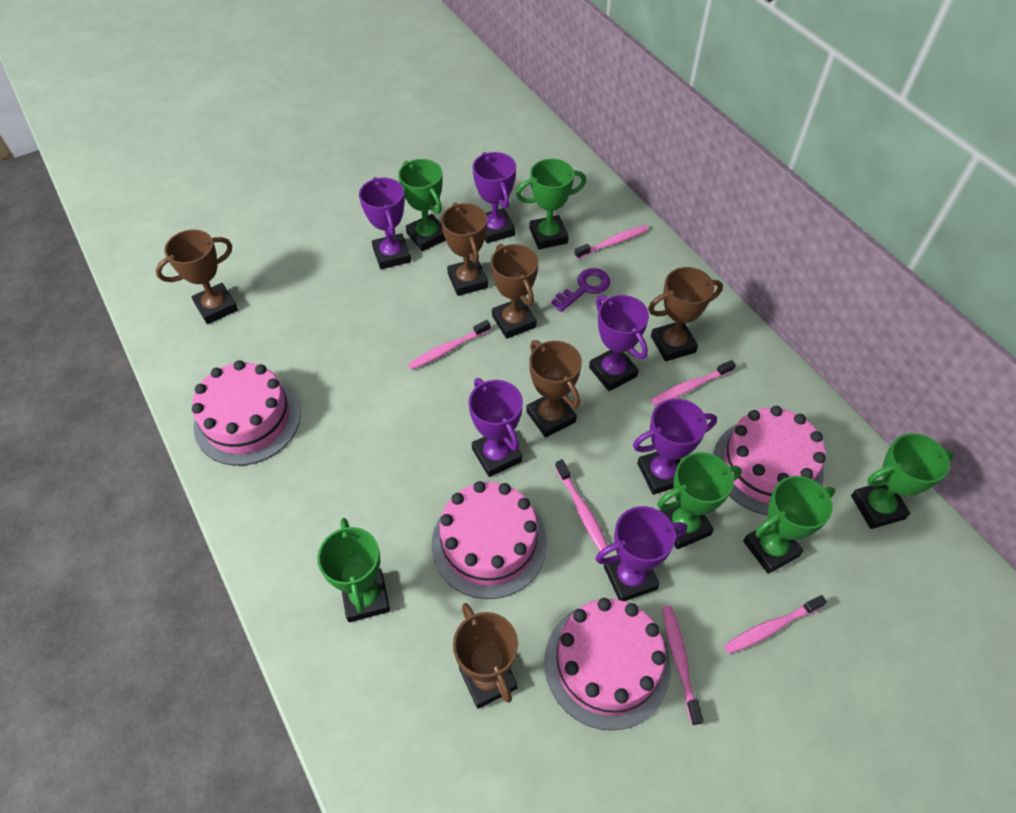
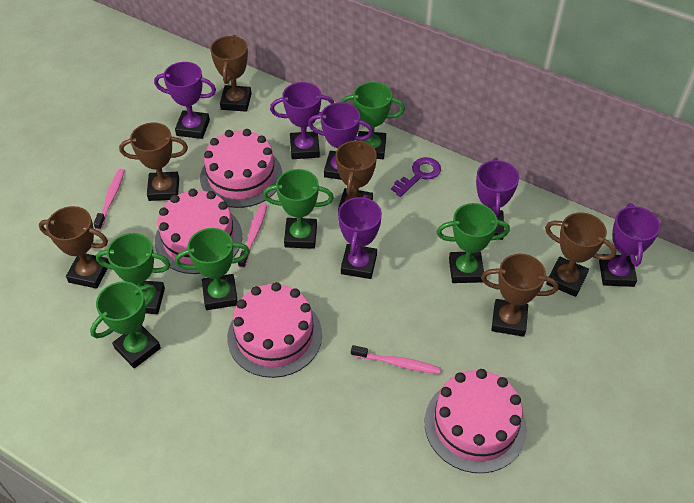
pink toothbrush: 6 -> 3

